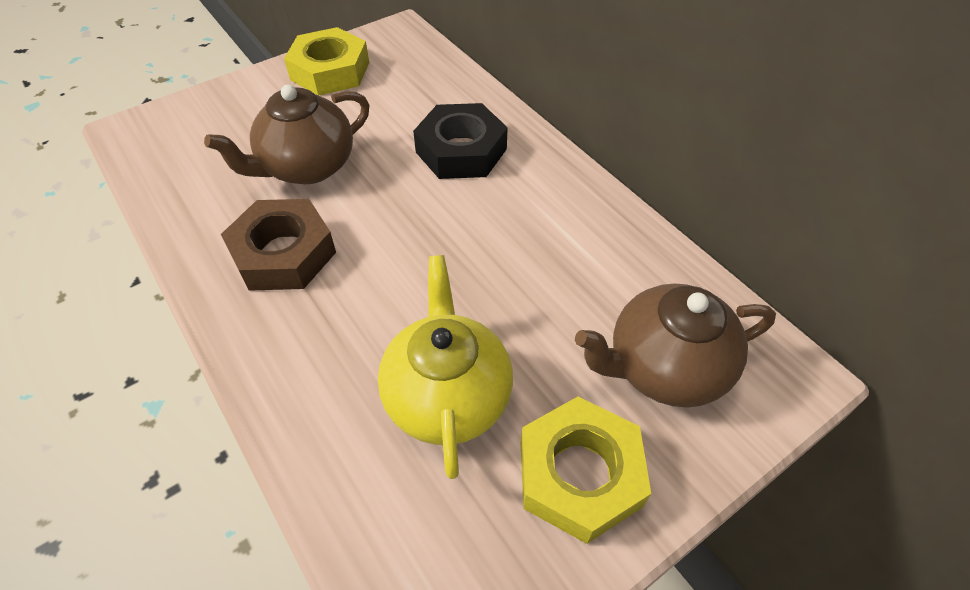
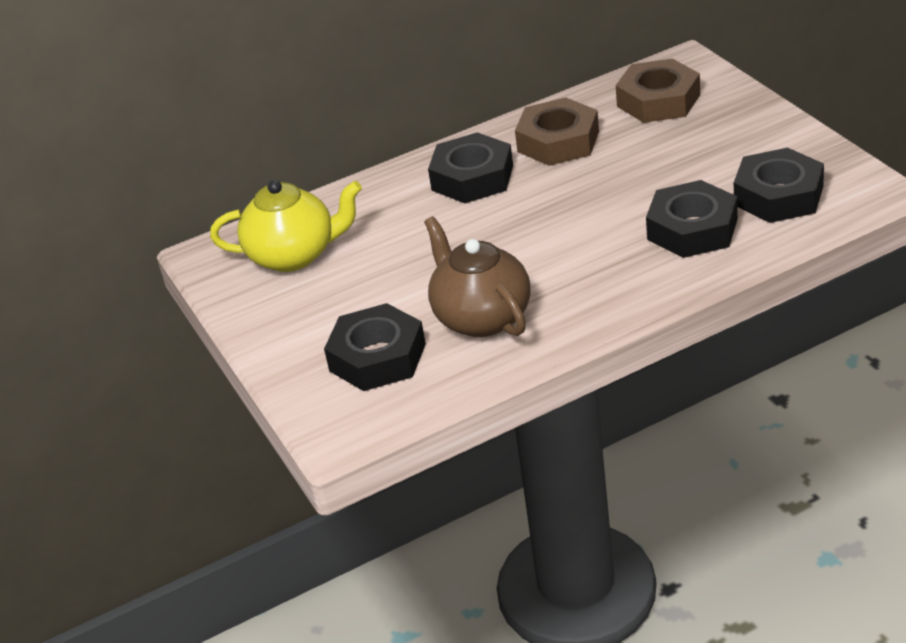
black nut: 1 -> 4
brown nut: 1 -> 2
brown teapot: 2 -> 1
yellow nut: 2 -> 0

